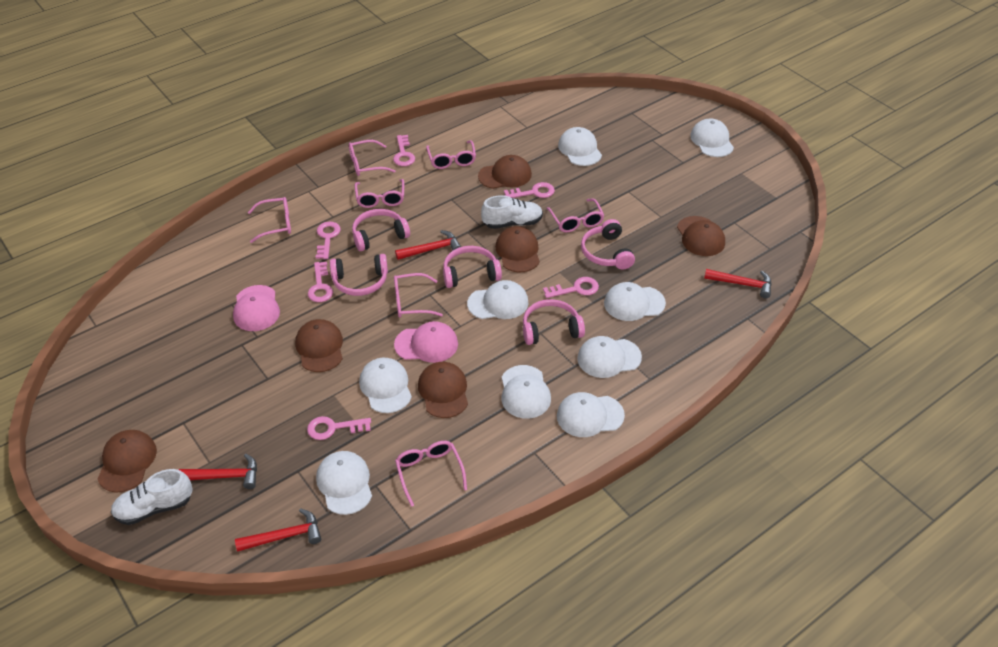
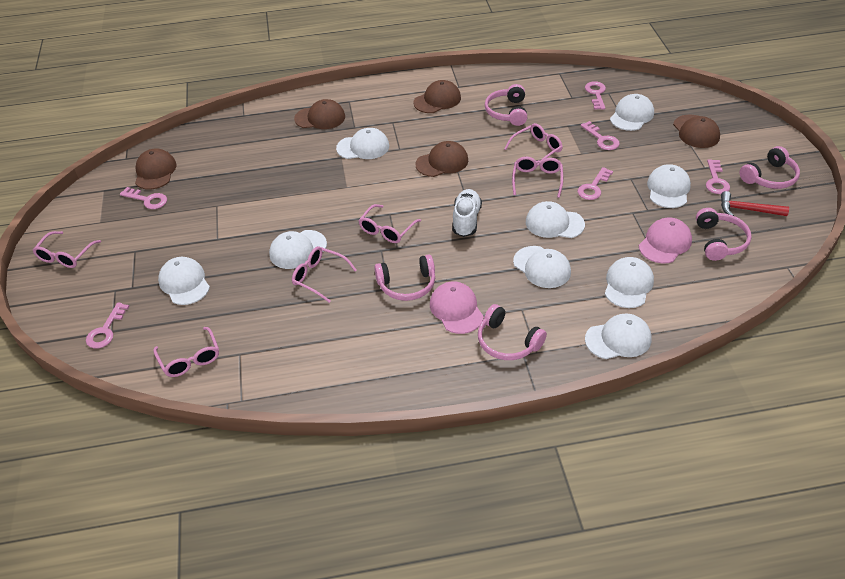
brown cap: 6 -> 5
pink glasses: 7 -> 6
red hammer: 4 -> 1
white shoe: 2 -> 1

